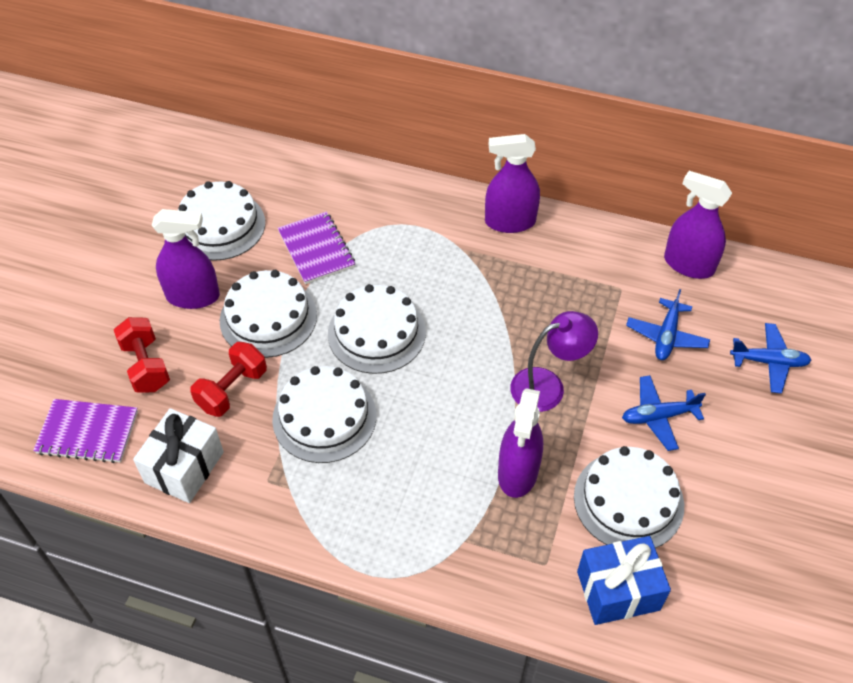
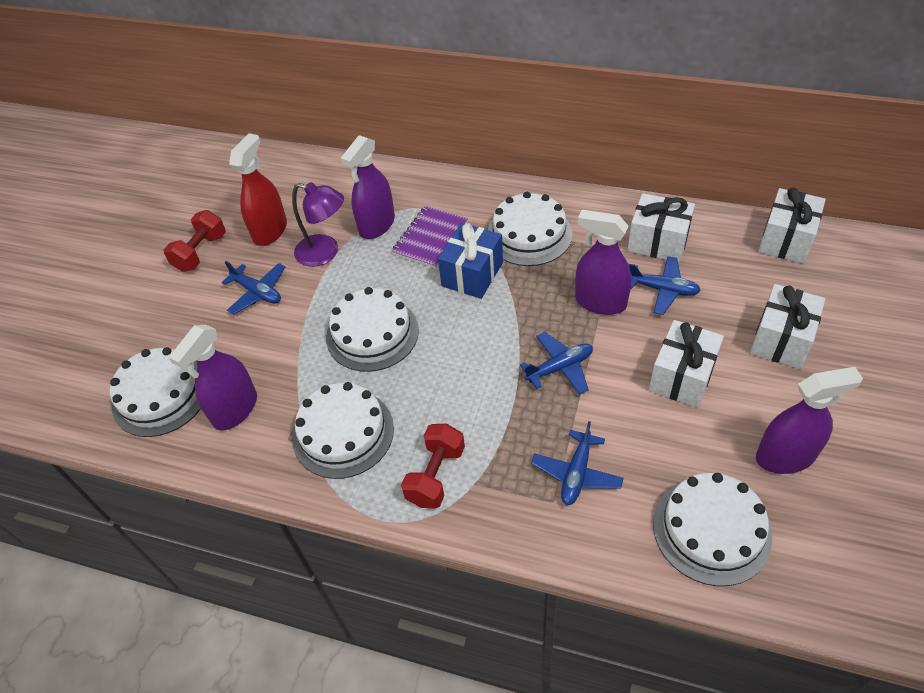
blue plane: 3 -> 4
purple notebook: 2 -> 1
red spray bottle: 0 -> 1
white gift: 1 -> 4

